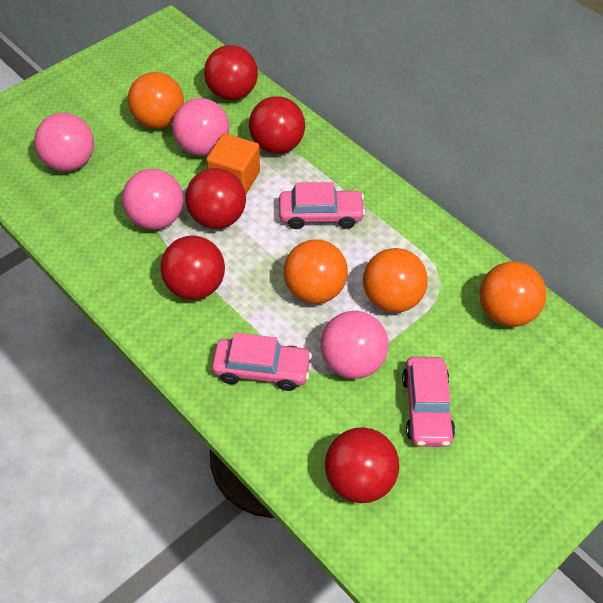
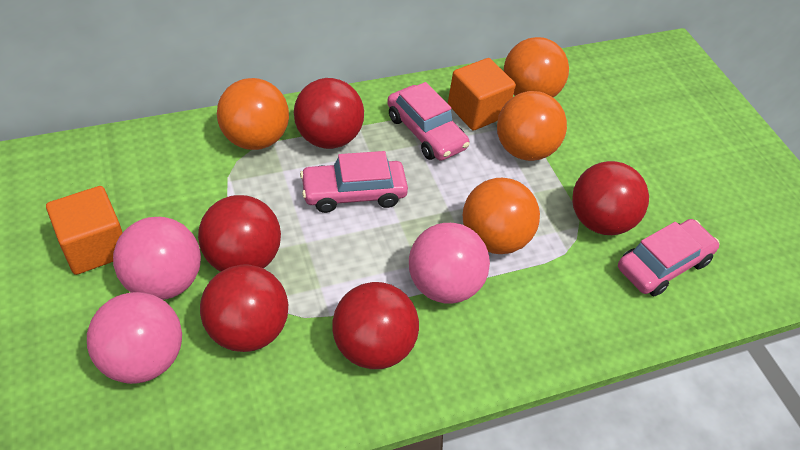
orange cube: 1 -> 2
pink ball: 4 -> 3

